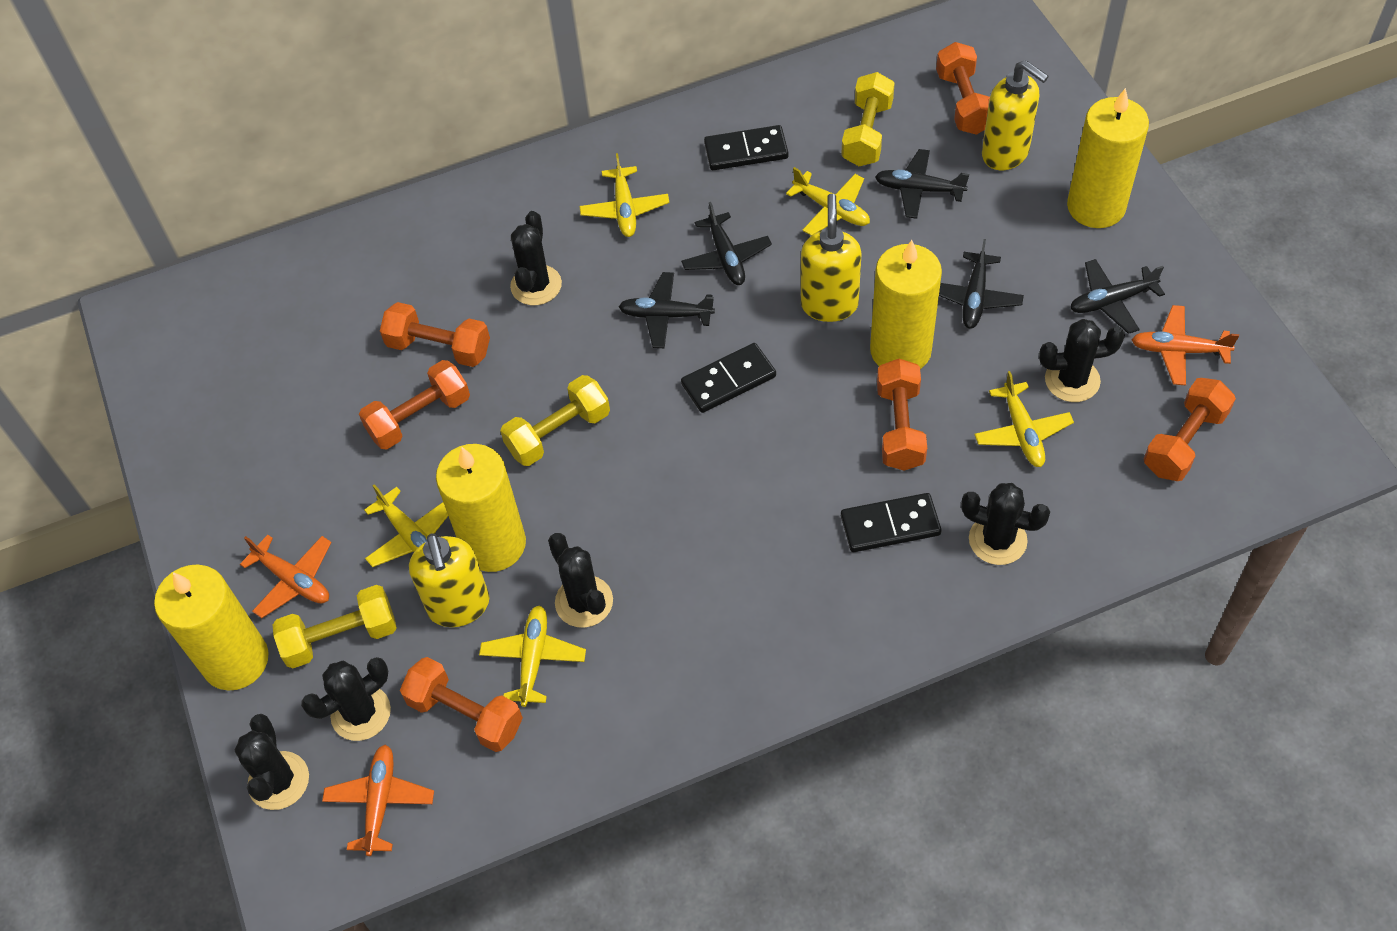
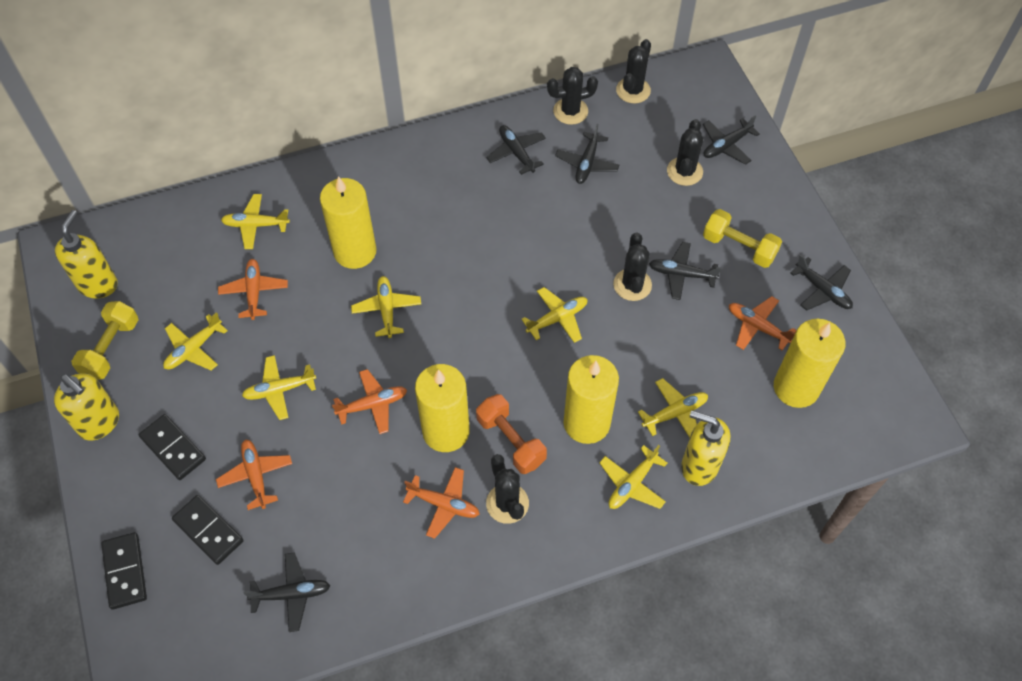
black cactus: 6 -> 5
black plane: 5 -> 6
orange dumbbell: 6 -> 1
orange plane: 3 -> 5
yellow dumbbell: 3 -> 2
yellow plane: 5 -> 7

